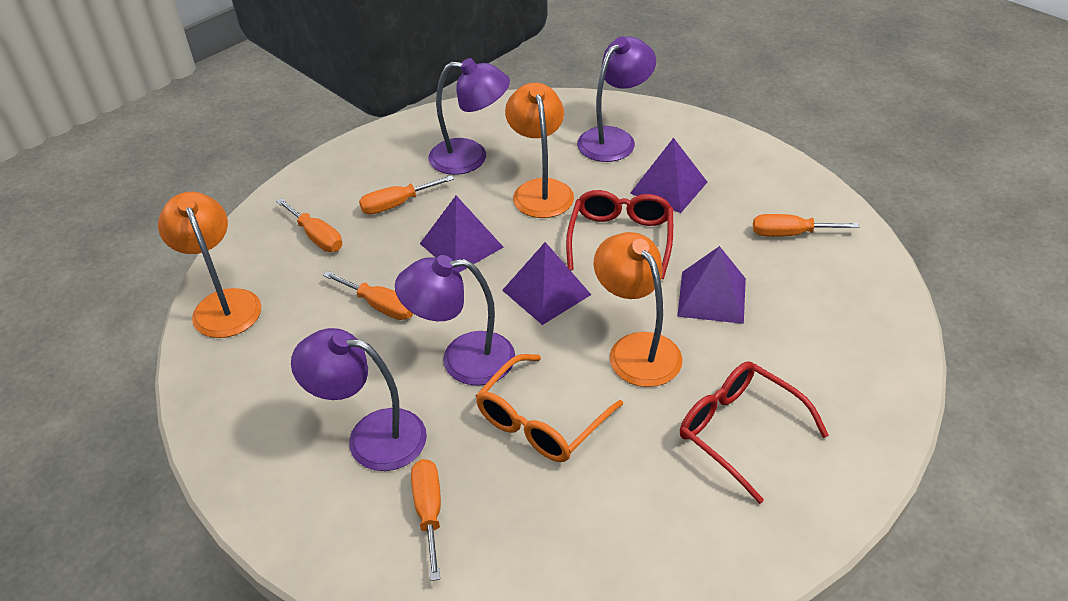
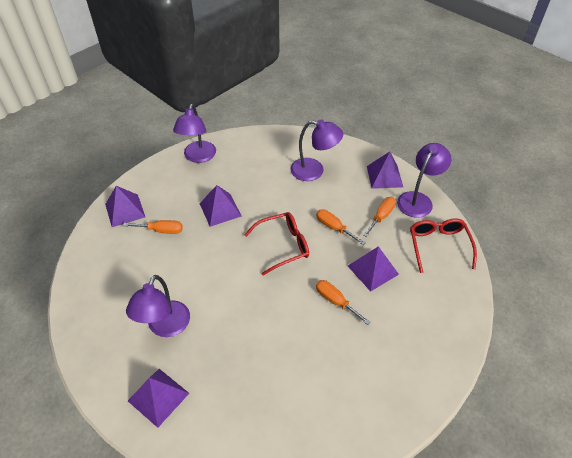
orange glasses: 1 -> 0
orange lamp: 3 -> 0
orange screwdriver: 5 -> 4
purple pyramid: 4 -> 5

